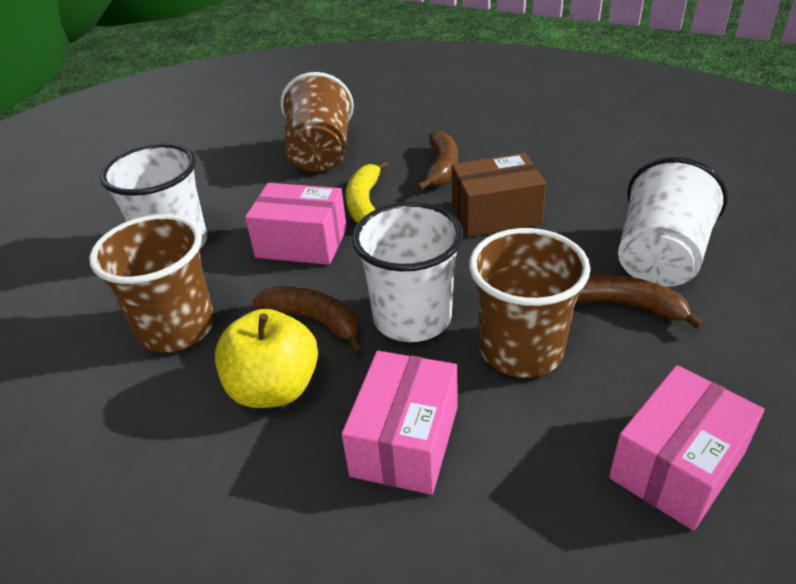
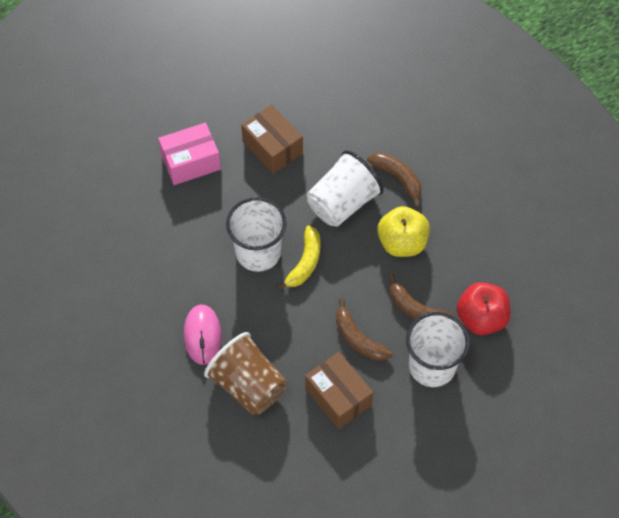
brown box: 1 -> 2
brown cup: 3 -> 1
pink box: 3 -> 1
pink mouse: 0 -> 1
red apple: 0 -> 1

